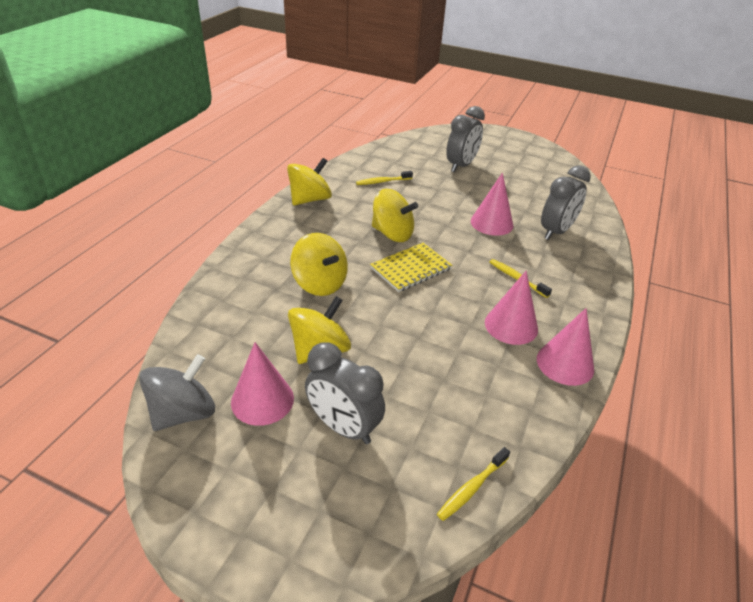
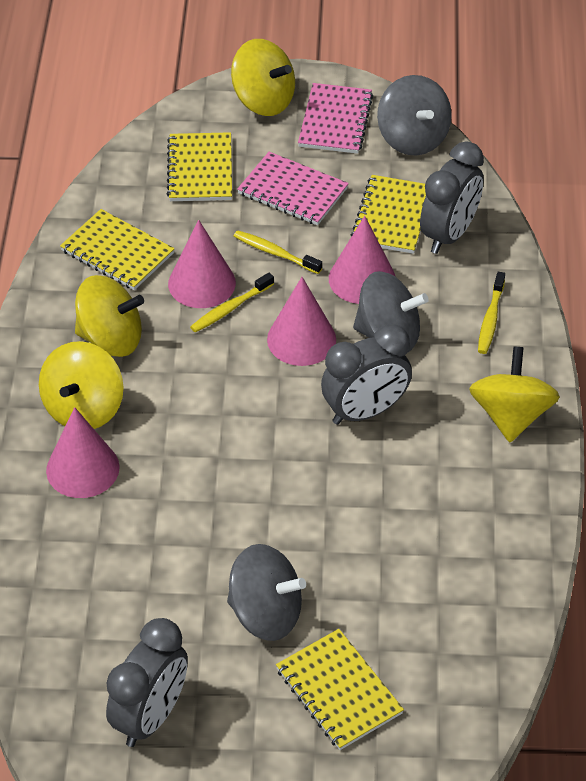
grey spinning top: 1 -> 3
pink notebook: 0 -> 2
yellow notebook: 1 -> 4

